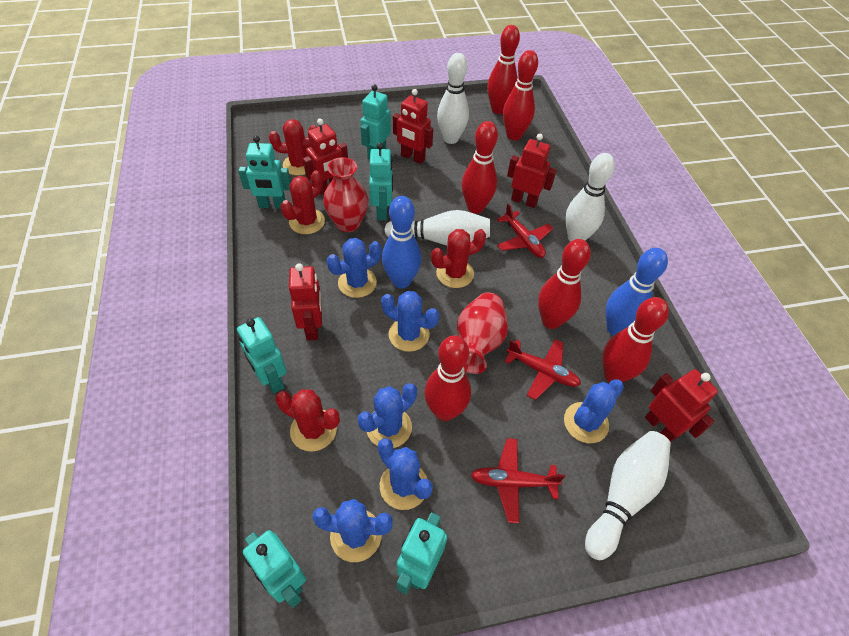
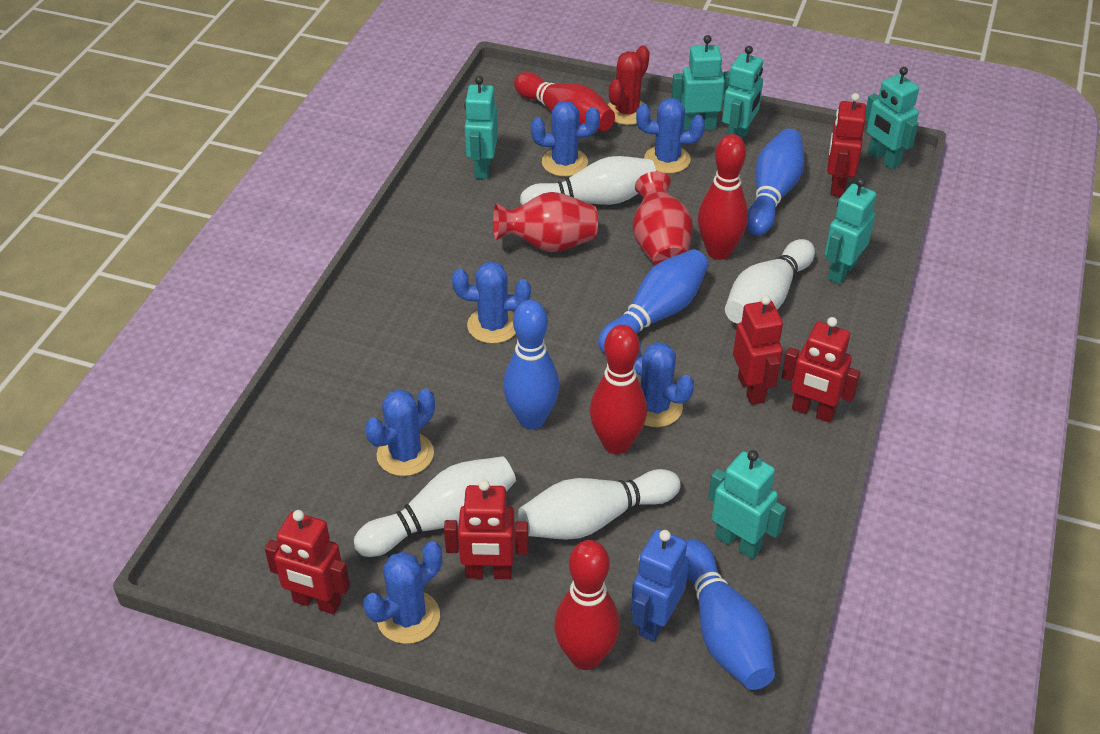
blue bowling pin: 2 -> 4
blue robot: 0 -> 1
red bowling pin: 6 -> 4
red cactus: 4 -> 1
red plane: 3 -> 0

